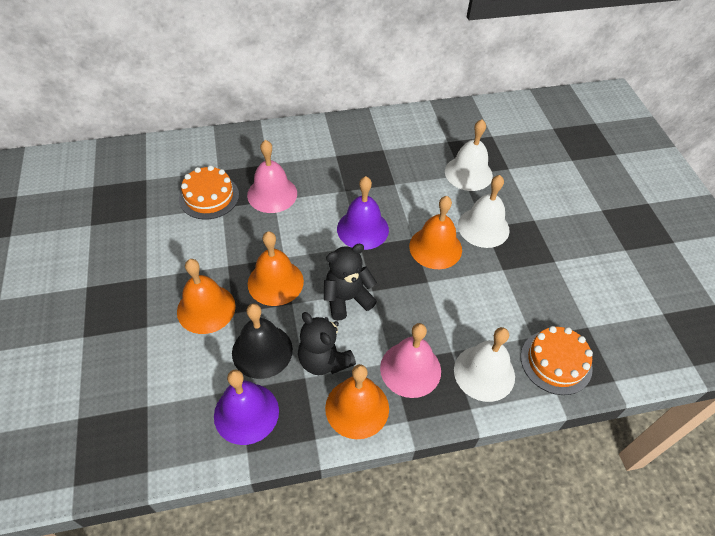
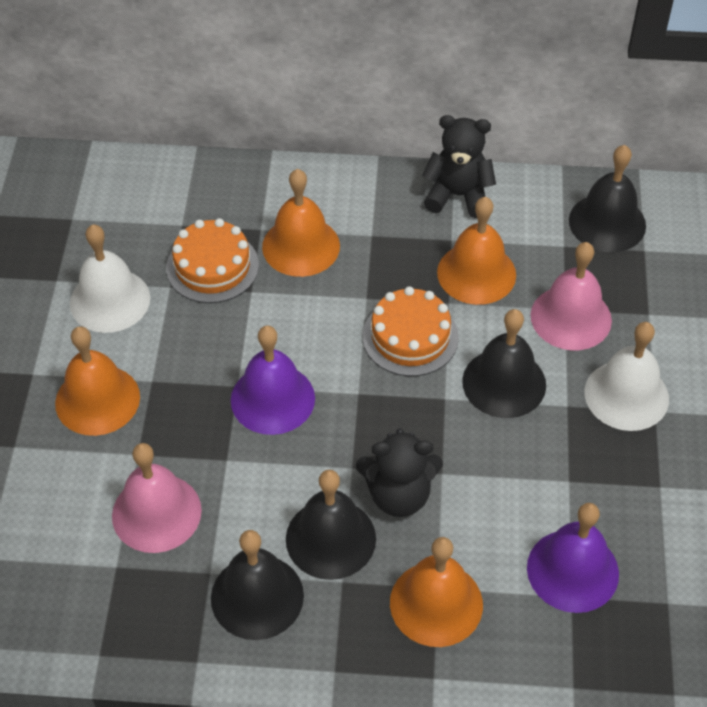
black bell: 1 -> 4
white bell: 3 -> 2

